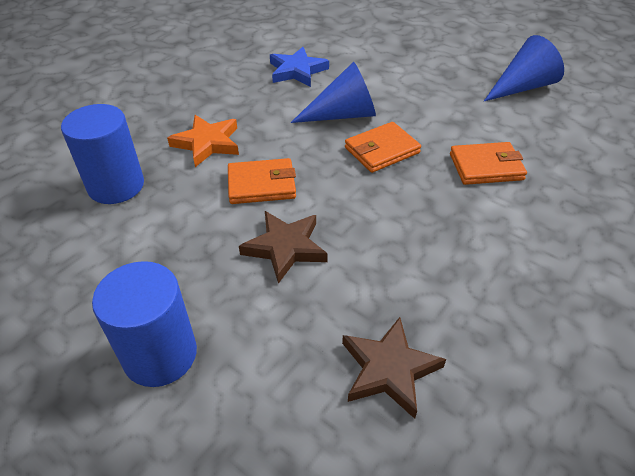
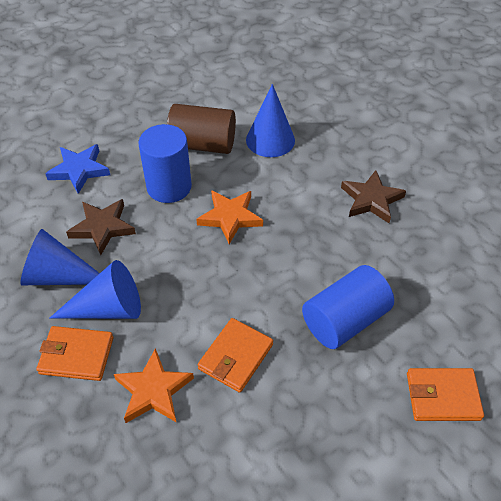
blue cone: 2 -> 3
brown cylinder: 0 -> 1
orange star: 1 -> 2

